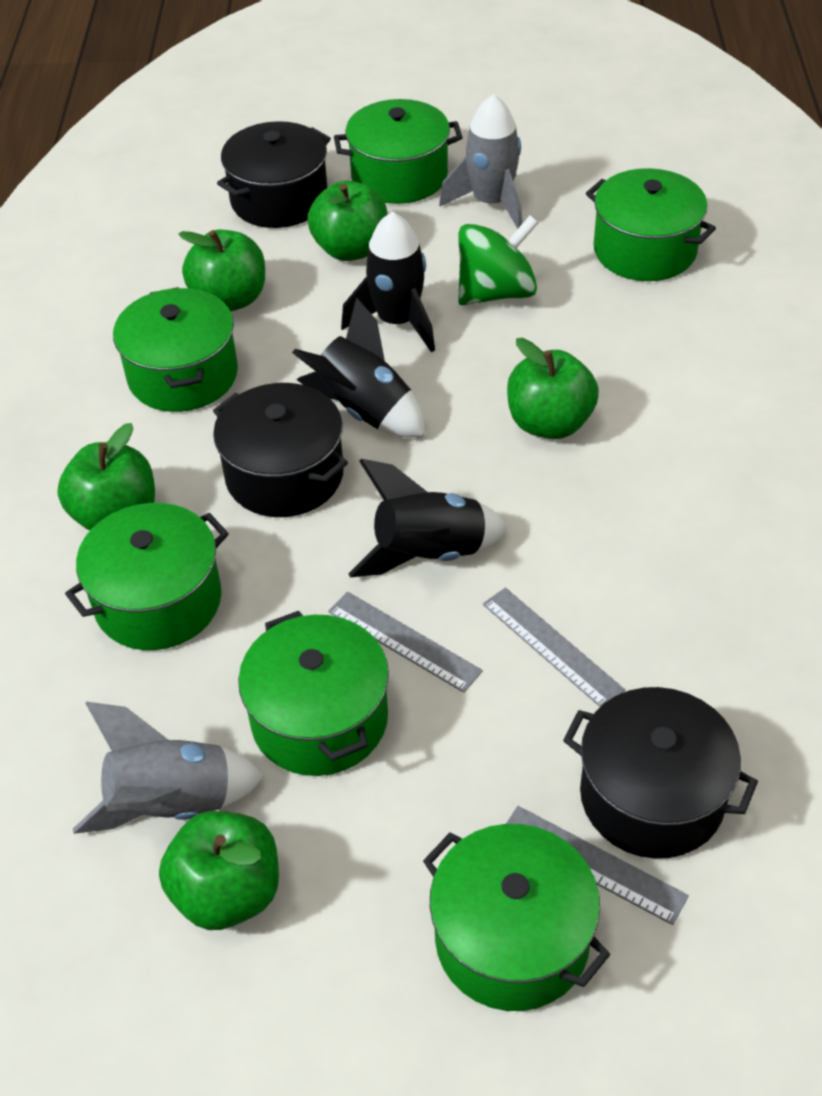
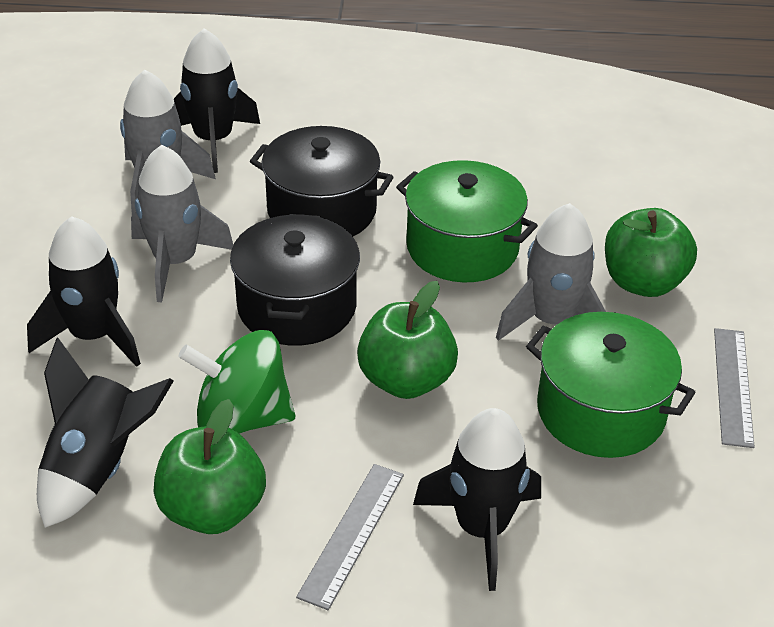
black pot: 3 -> 2
black rocket: 3 -> 4
green apple: 5 -> 3
green pot: 6 -> 2
grey rocket: 2 -> 3
grey ruler: 3 -> 2

